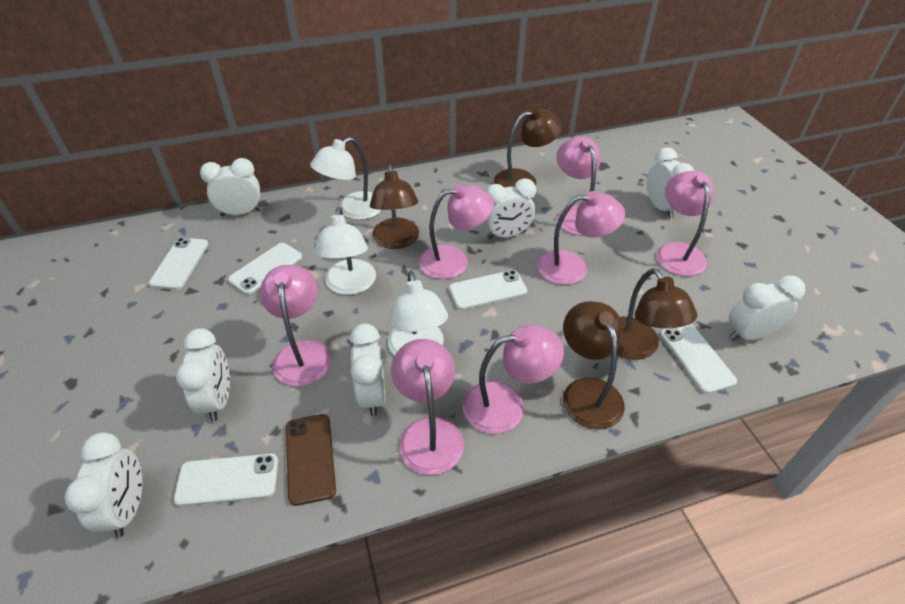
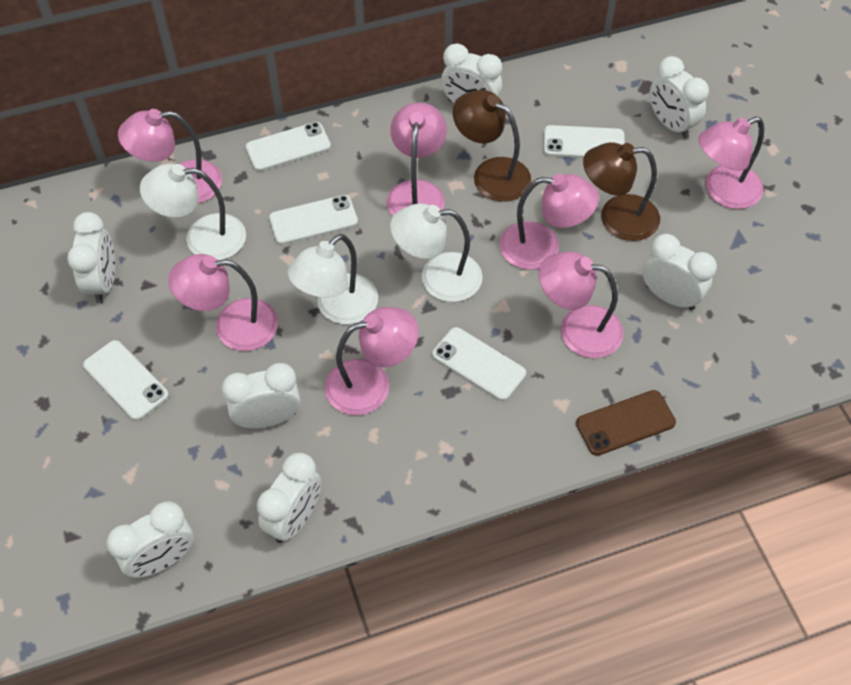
brown lamp: 4 -> 2

